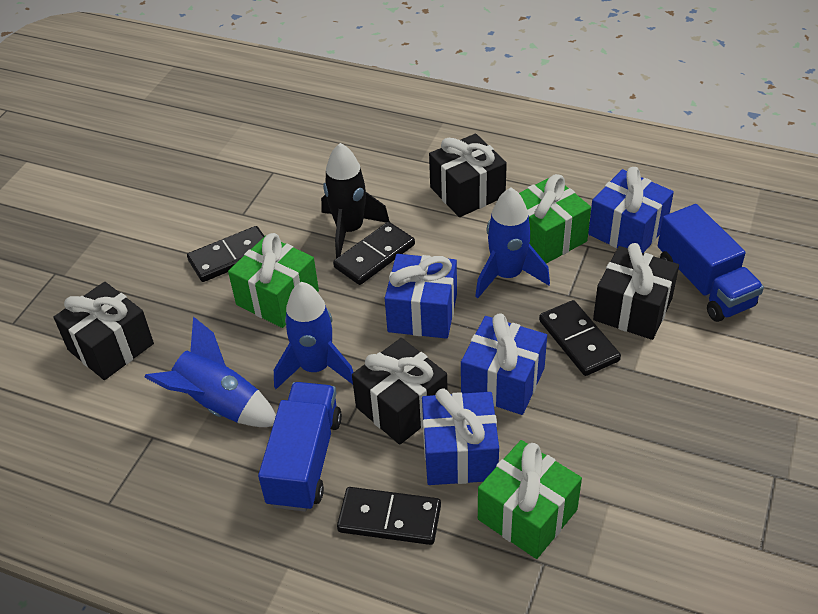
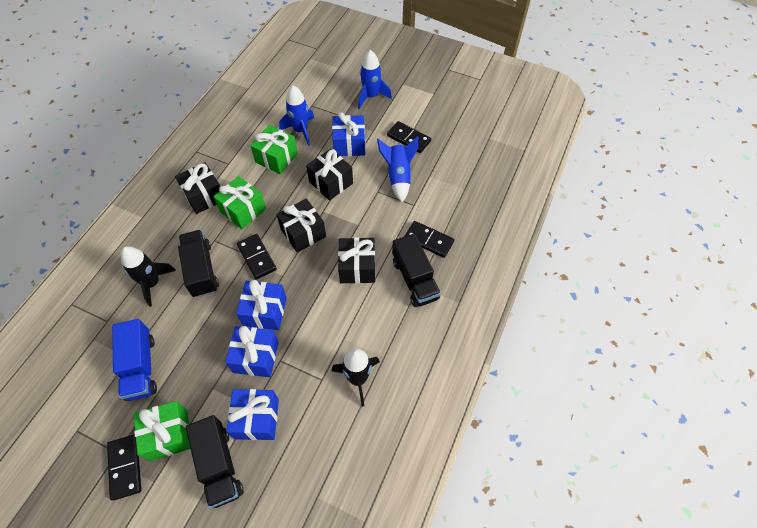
black rocket: 1 -> 2
black truck: 0 -> 3
blue truck: 2 -> 1

